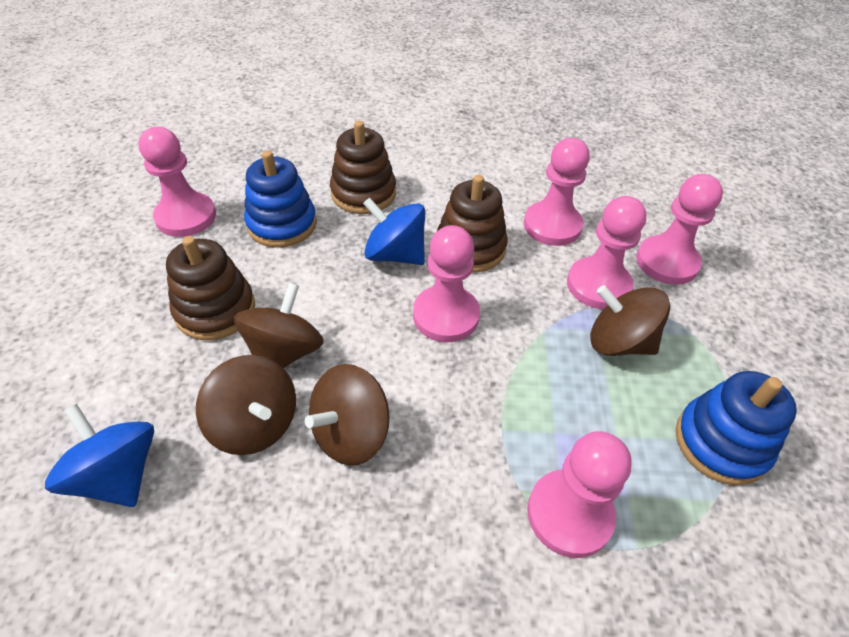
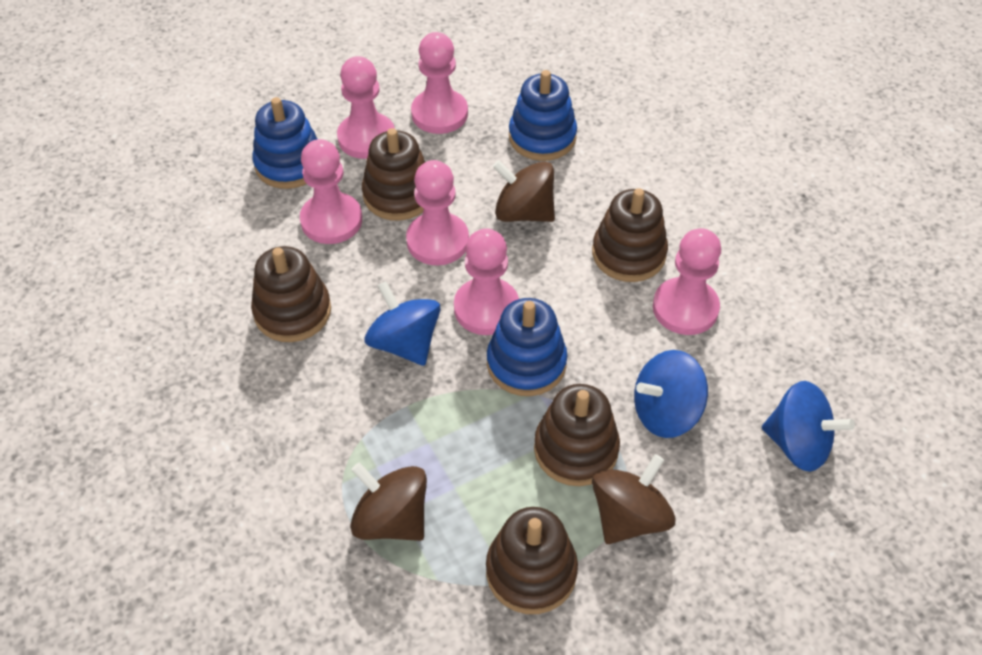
blue spinning top: 2 -> 3
blue stacking toy: 2 -> 3
brown spinning top: 4 -> 3
brown stacking toy: 3 -> 5

